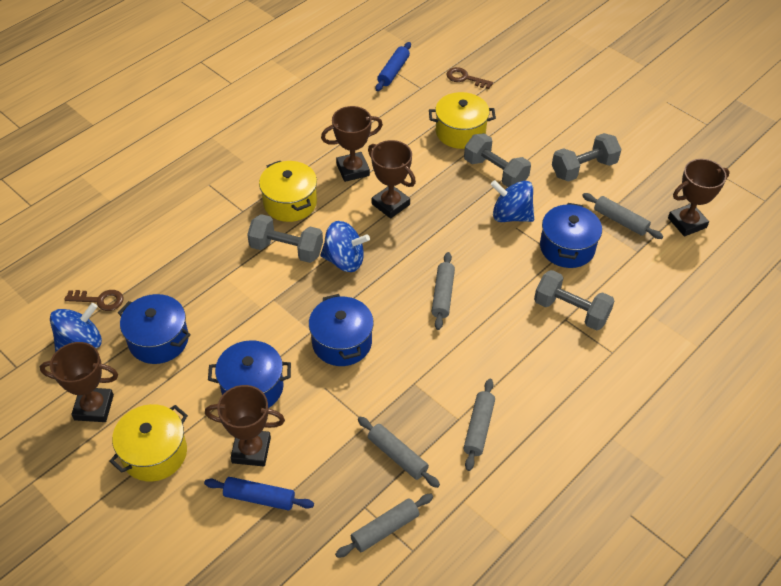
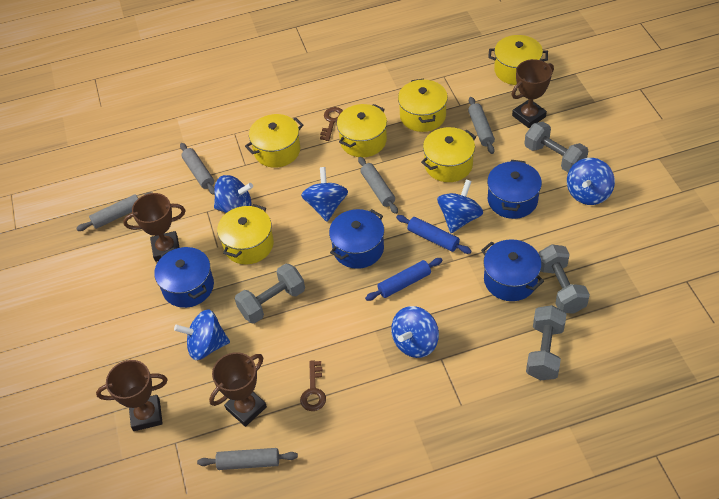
blue spinning top: 3 -> 6
brown trophy: 5 -> 4
yellow pot: 3 -> 6

